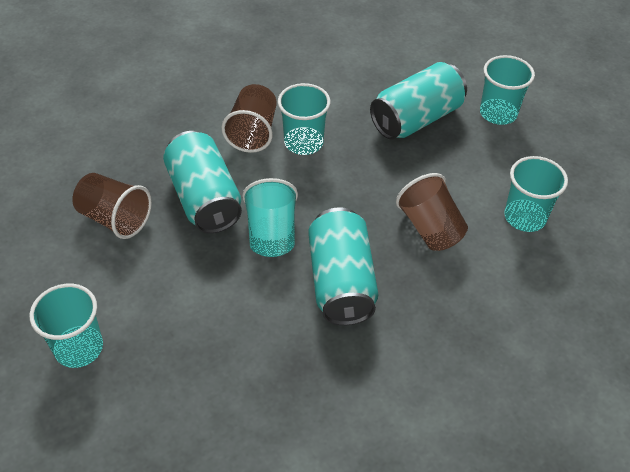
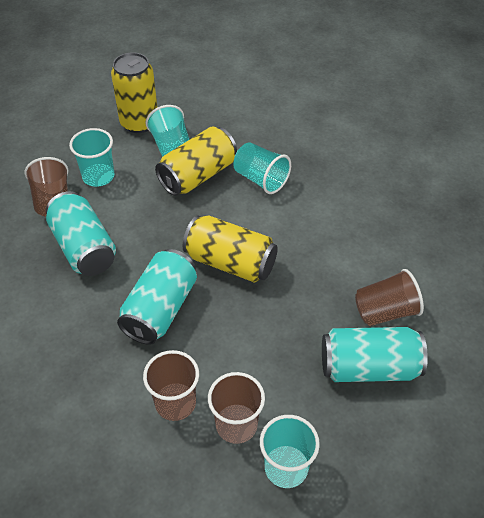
brown cup: 3 -> 4
turquoise cup: 5 -> 4
yellow can: 0 -> 3

